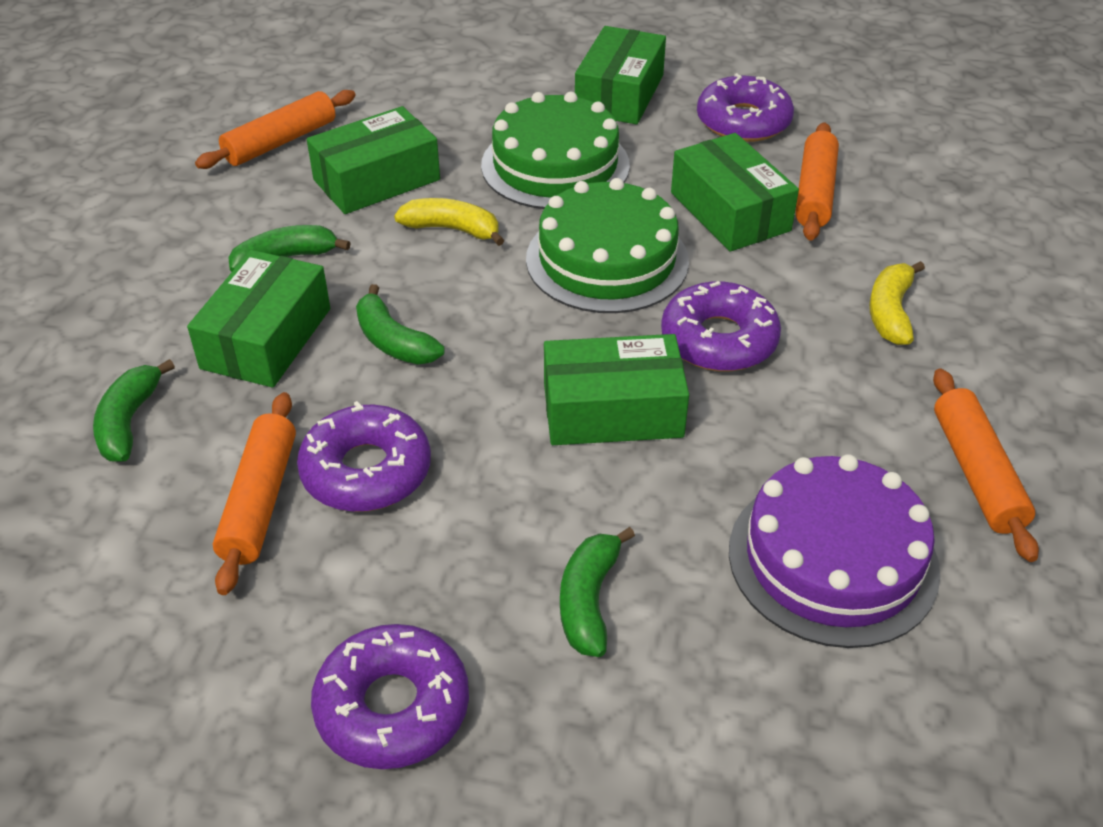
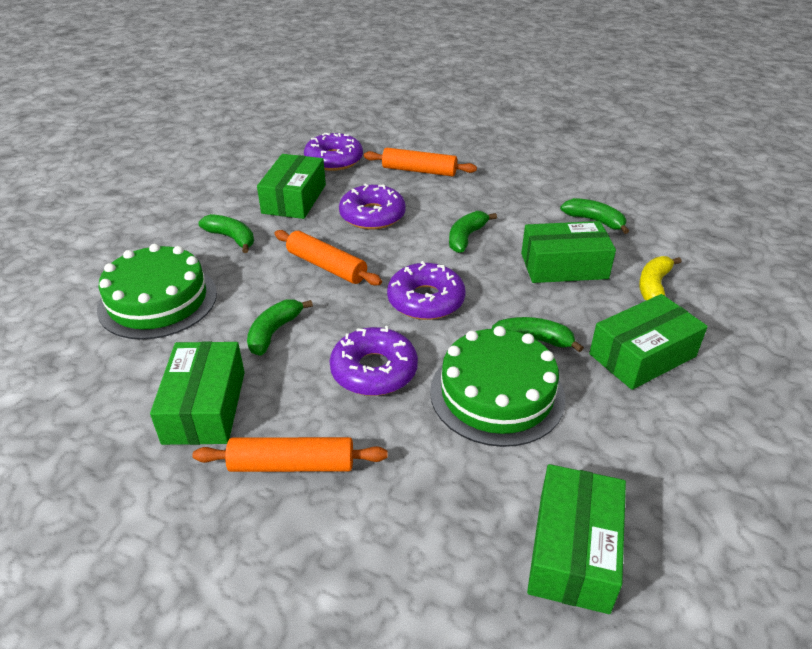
green banana: 4 -> 5
orange rolling pin: 4 -> 3
purple cake: 1 -> 0
yellow banana: 2 -> 1

